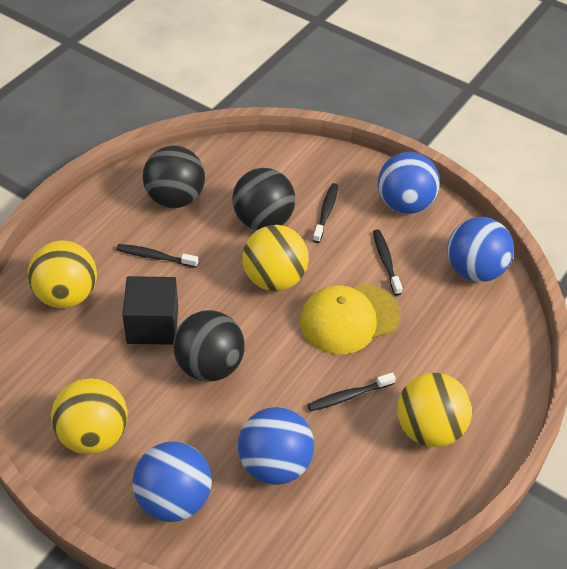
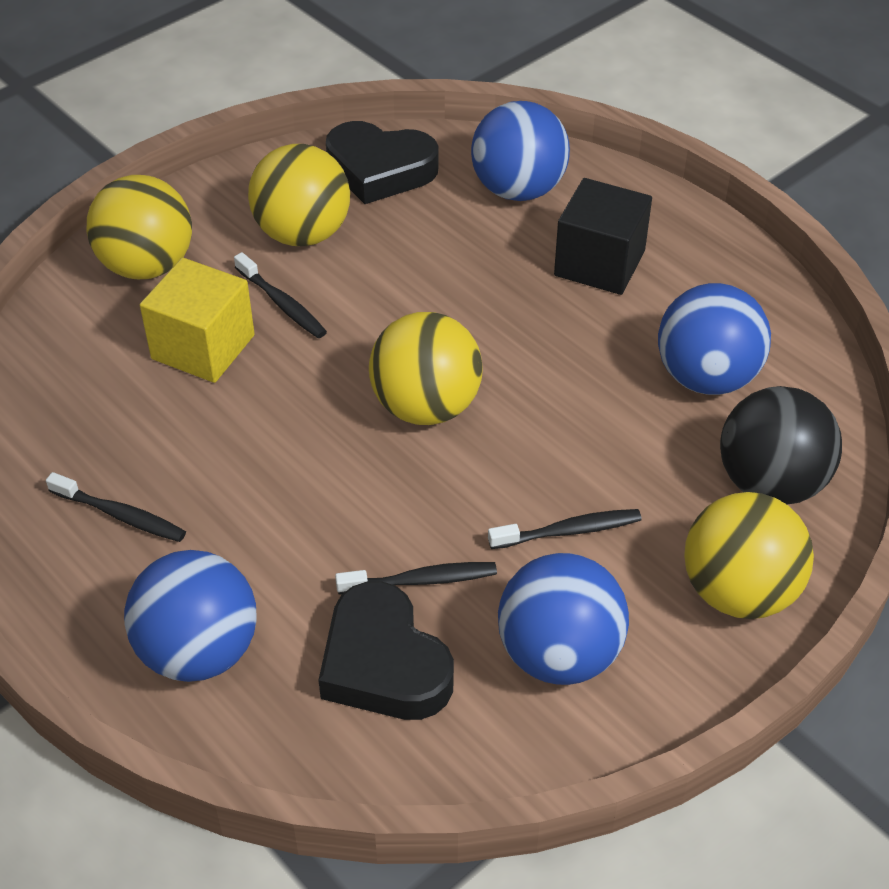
black ball: 3 -> 1
black heart: 0 -> 2
yellow cap: 1 -> 0
yellow cube: 0 -> 1

